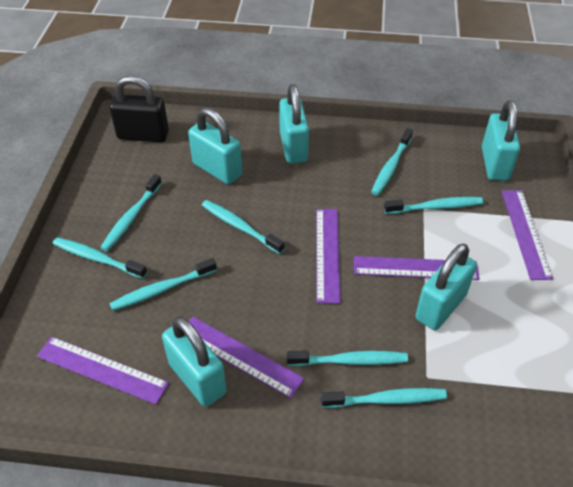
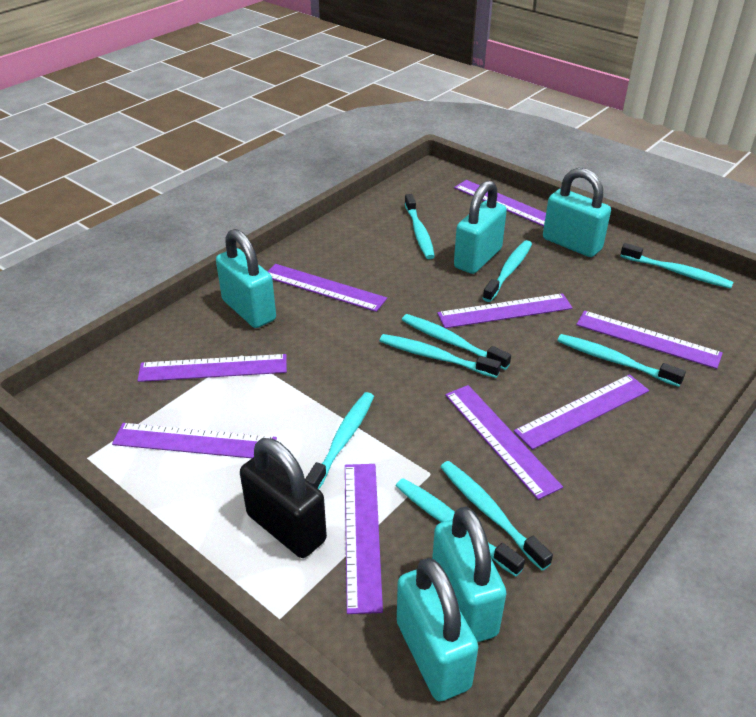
purple ruler: 5 -> 9
turquoise toothbrush: 8 -> 9

